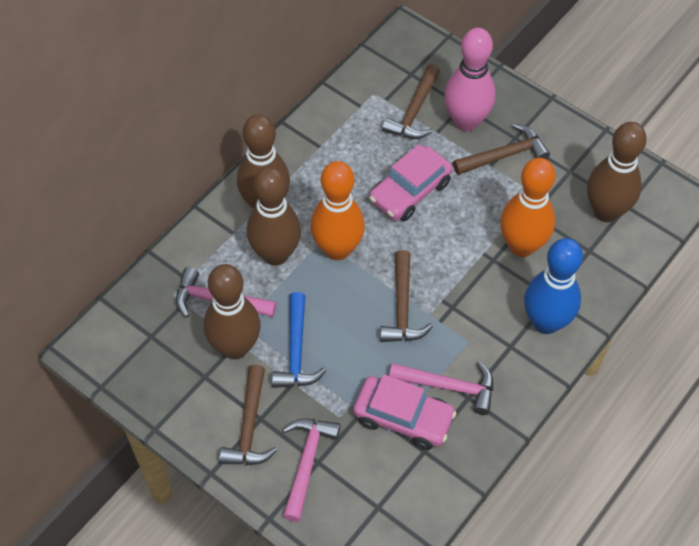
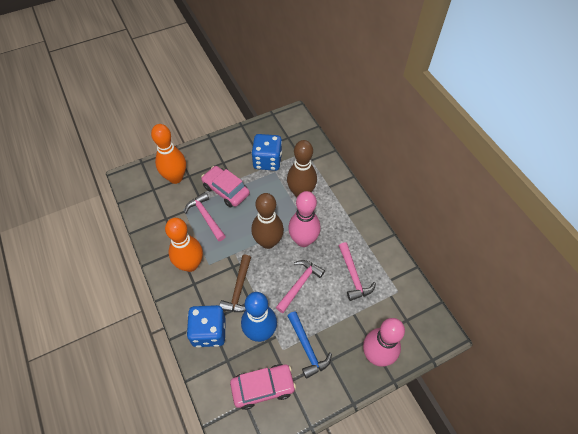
blue dice: 0 -> 2
brown bowling pin: 4 -> 2
brown hammer: 4 -> 1
pink bowling pin: 1 -> 2

